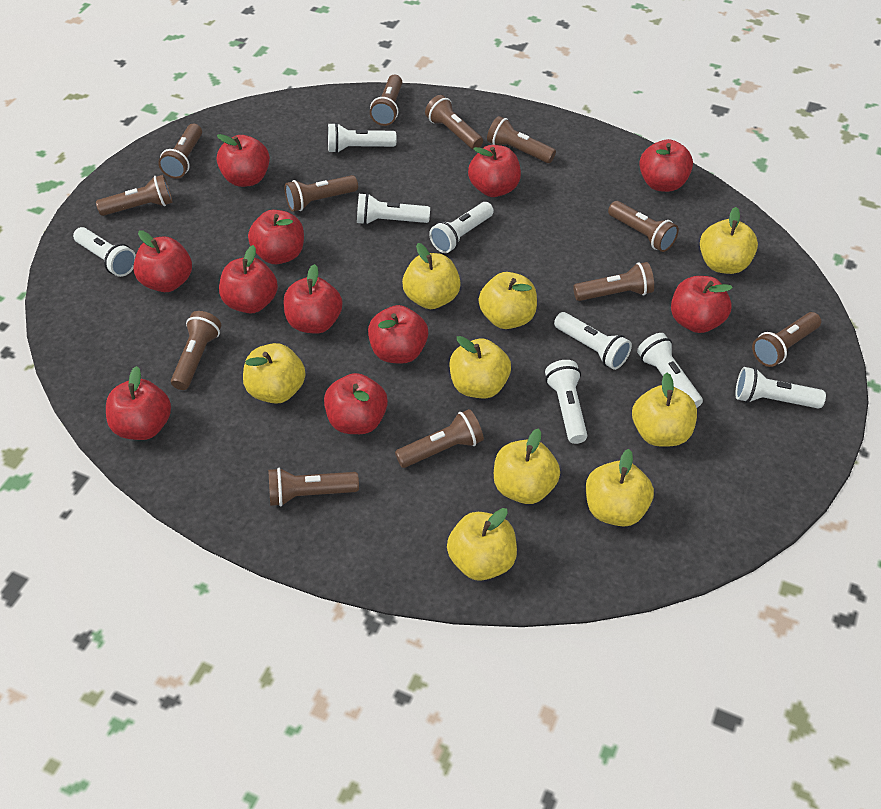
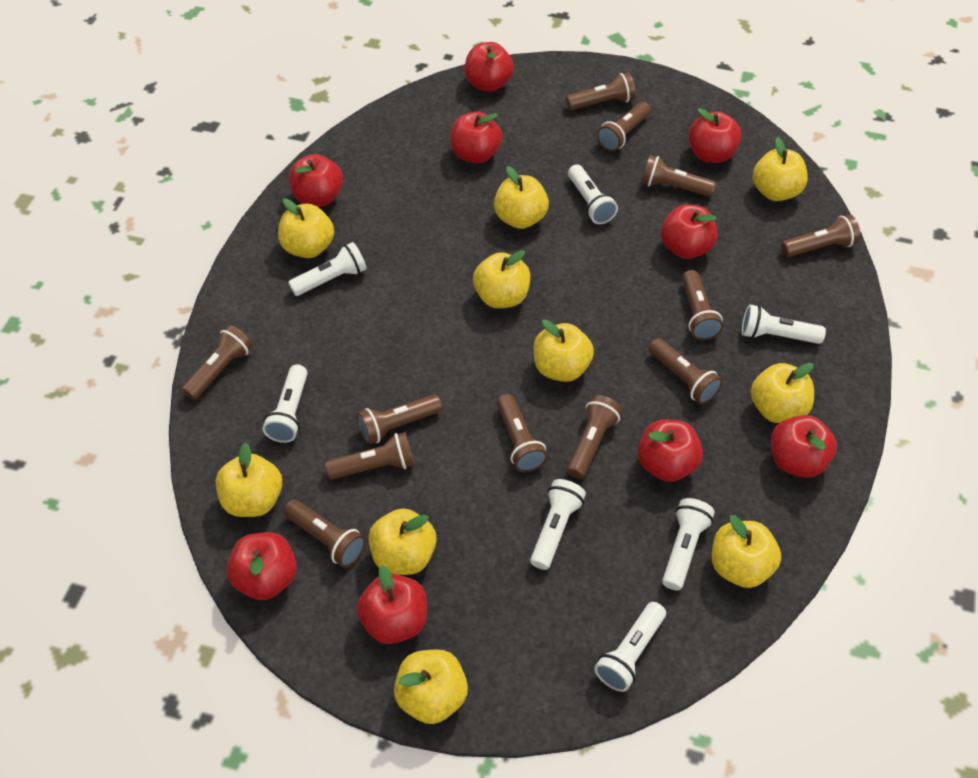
red apple: 11 -> 9
white flashlight: 8 -> 7
yellow apple: 9 -> 10

